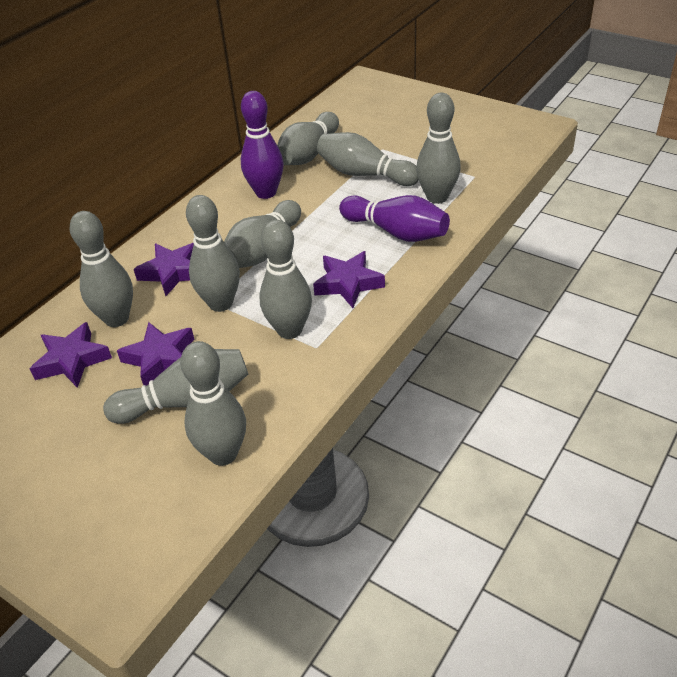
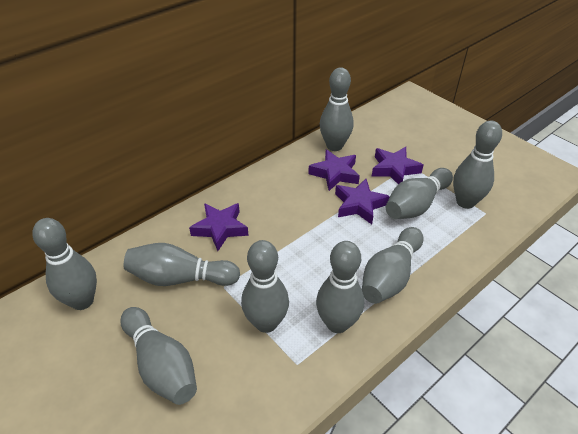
purple bowling pin: 2 -> 0

